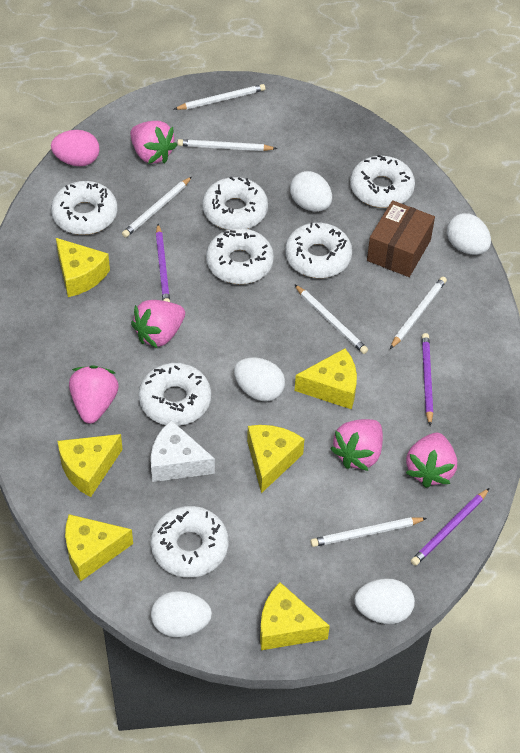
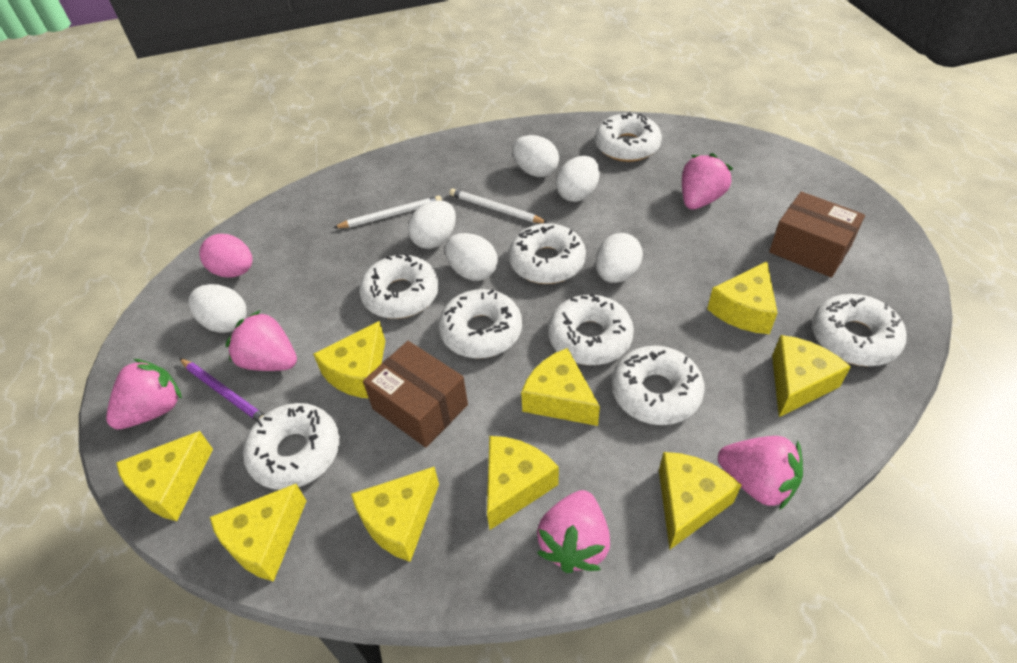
brown box: 1 -> 2
purple pencil: 3 -> 1
white cheese: 1 -> 0
white donut: 7 -> 8
white egg: 5 -> 6
white pencil: 6 -> 2
yellow cheese: 6 -> 9

